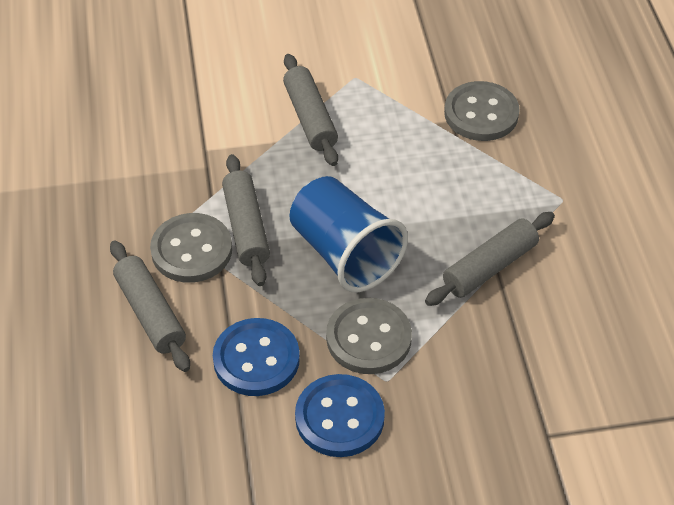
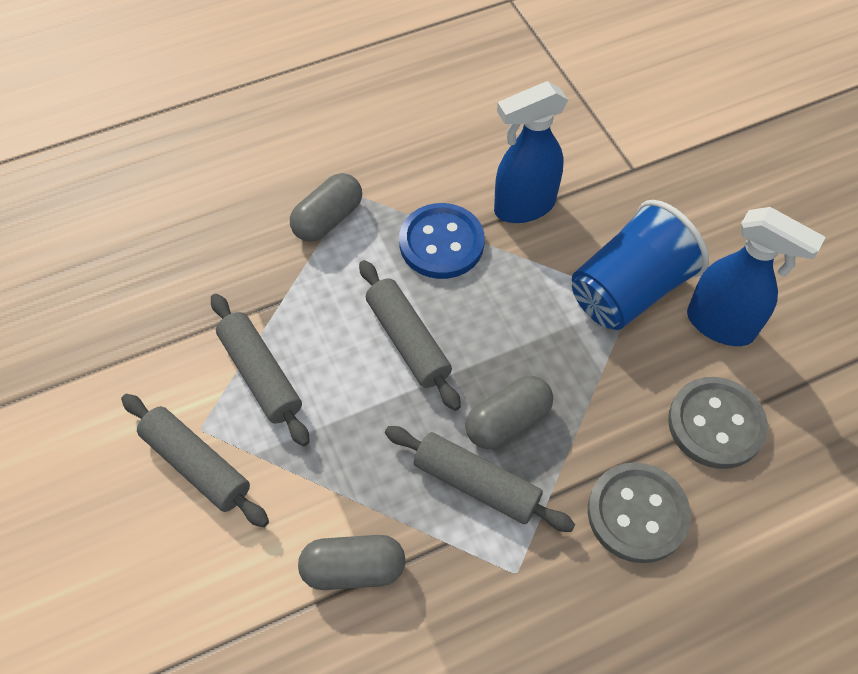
blue button: 2 -> 1
blue spray bottle: 0 -> 2
grey button: 3 -> 2
grey capsule: 0 -> 3

